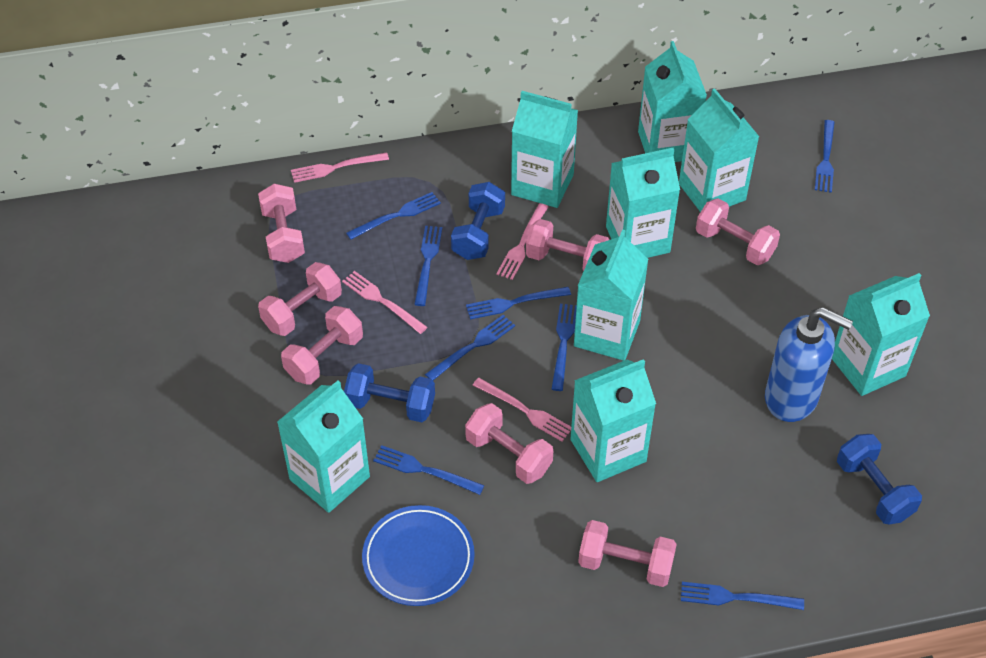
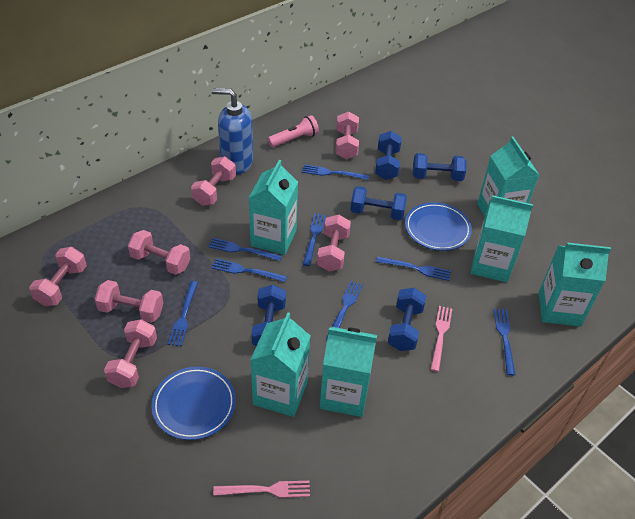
blue dumbbell: 3 -> 5
blue plate: 1 -> 2
pink flashlight: 0 -> 1
pink fork: 4 -> 2
turquoise carton: 8 -> 6

